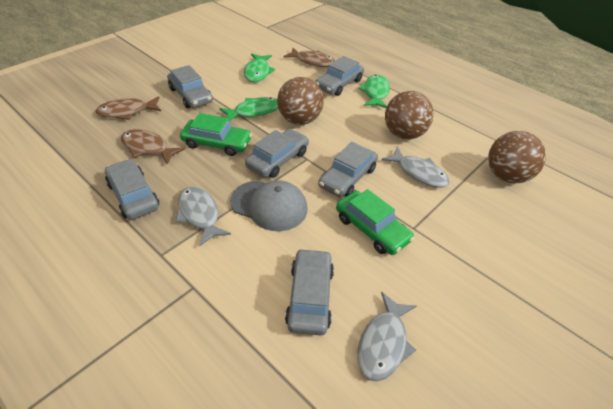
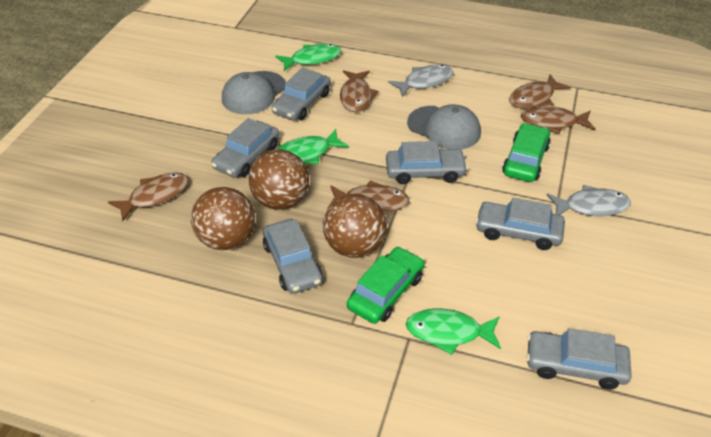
brown fish: 3 -> 5
grey cap: 1 -> 2
grey fish: 3 -> 2

